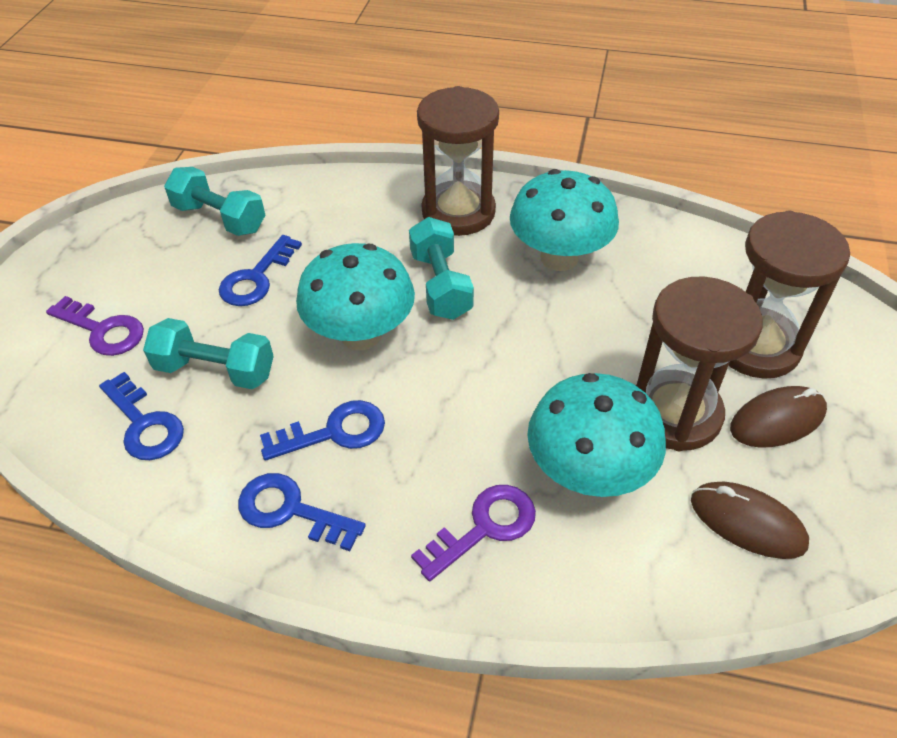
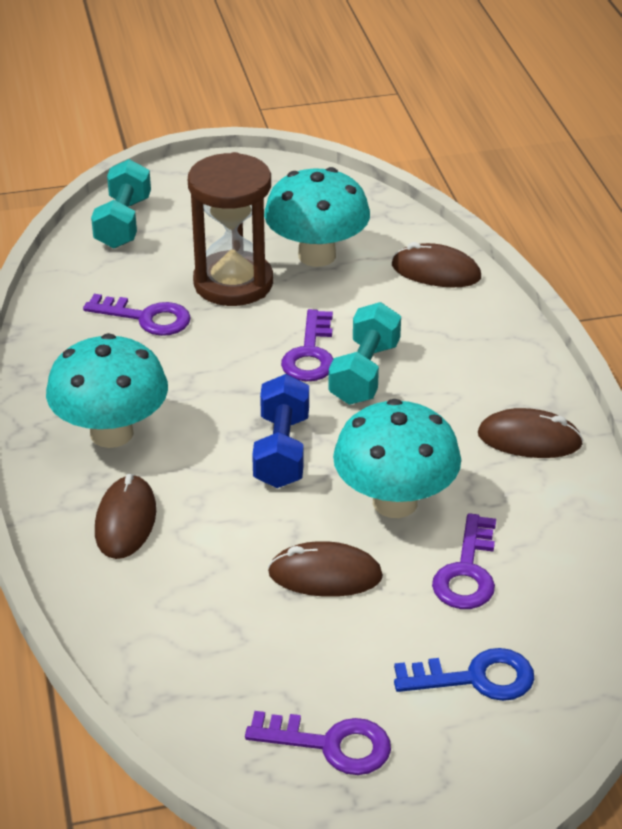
blue dumbbell: 0 -> 1
blue key: 4 -> 1
brown hourglass: 3 -> 1
brown mouse: 2 -> 4
purple key: 2 -> 4
turquoise dumbbell: 3 -> 2

